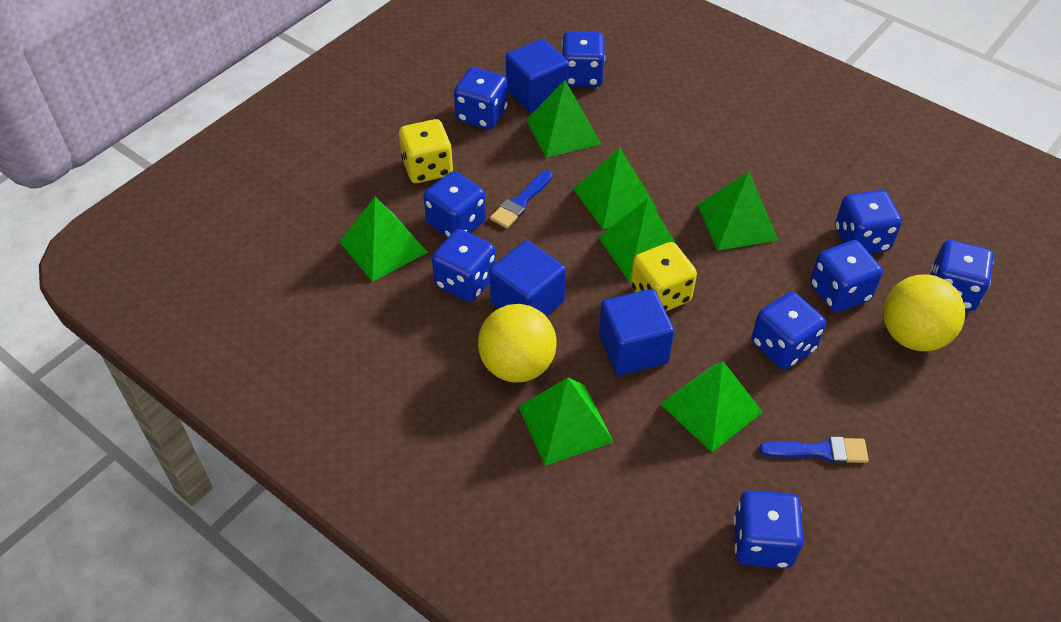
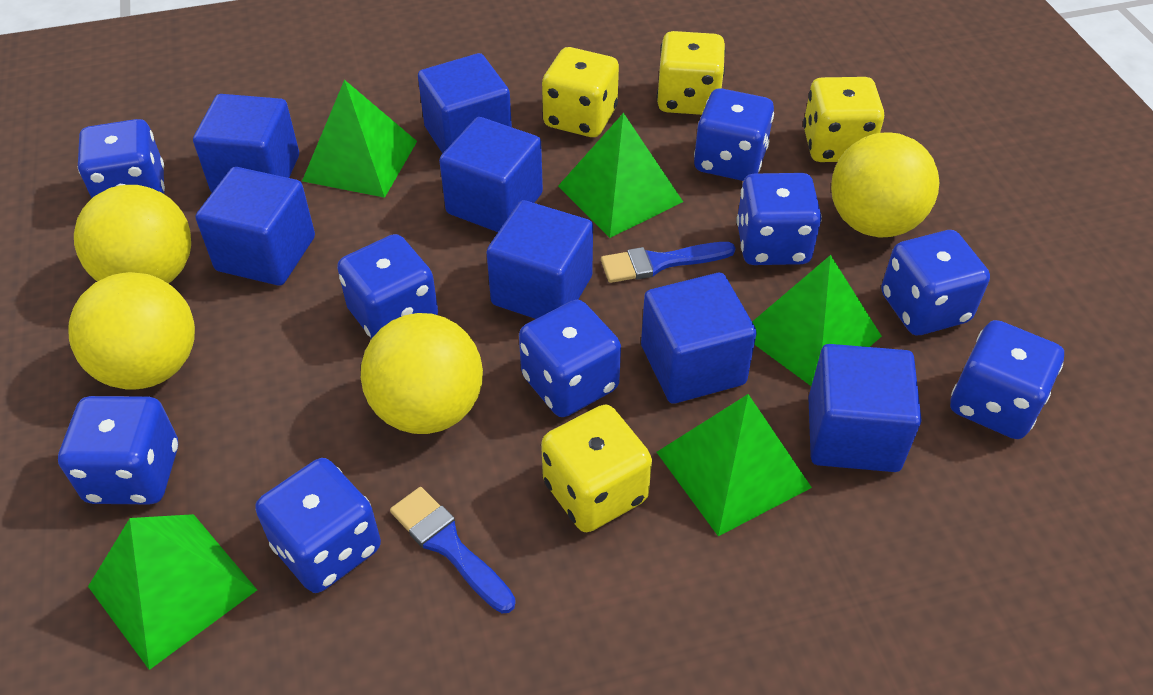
blue cube: 3 -> 7
green pyramid: 7 -> 5
yellow ball: 2 -> 4
yellow dice: 2 -> 4

